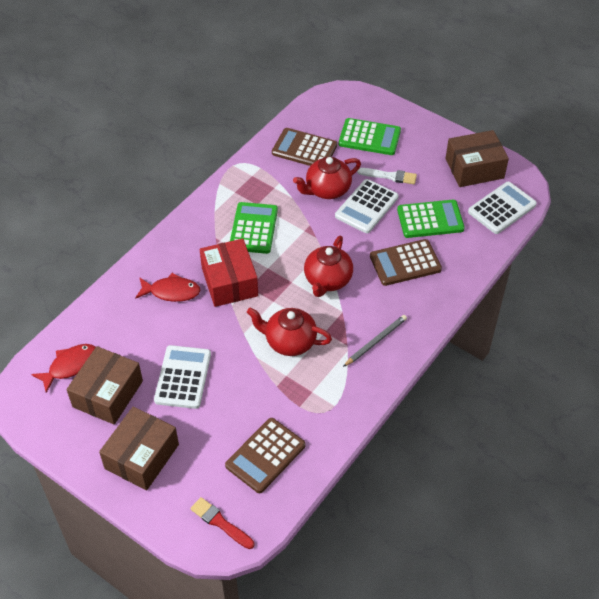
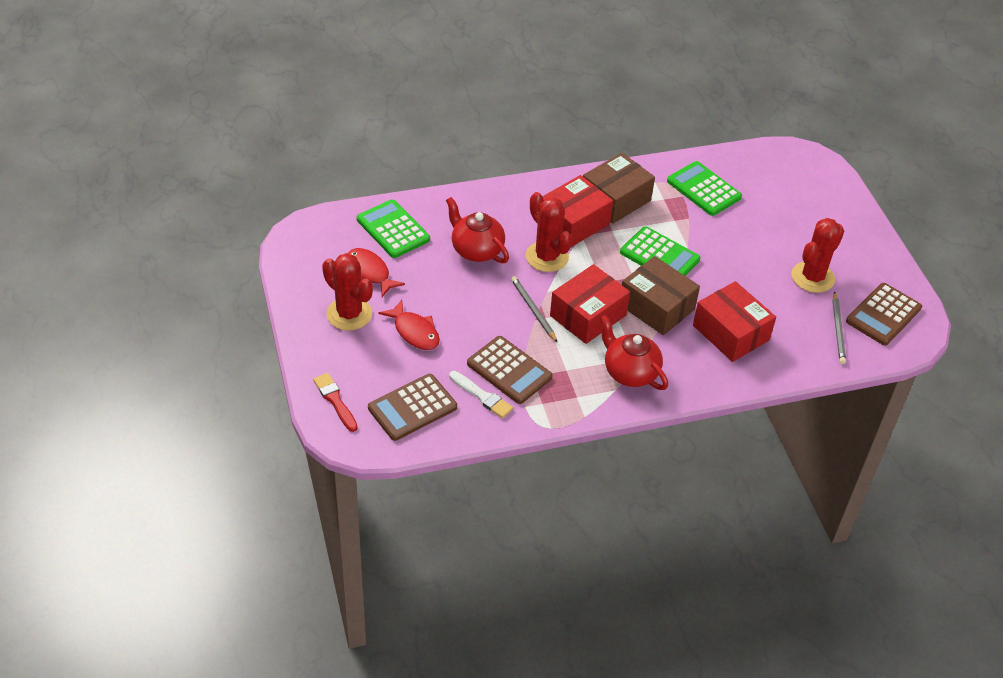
brown box: 3 -> 2
grey pencil: 1 -> 2
red box: 1 -> 3
red cactus: 0 -> 3
red teapot: 3 -> 2
white calculator: 3 -> 0

